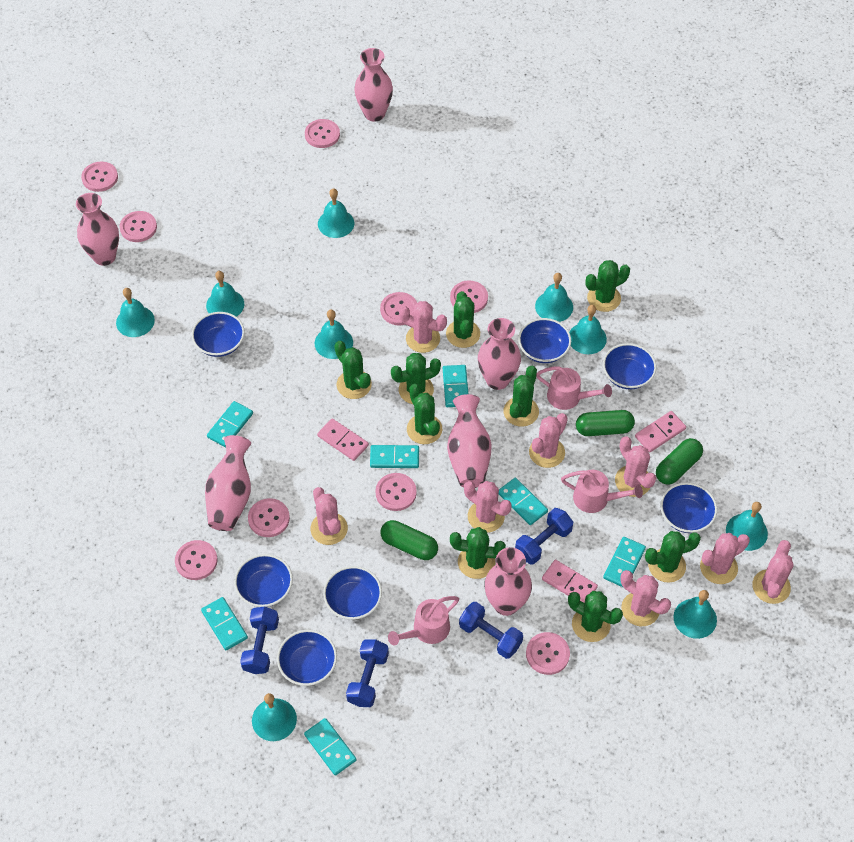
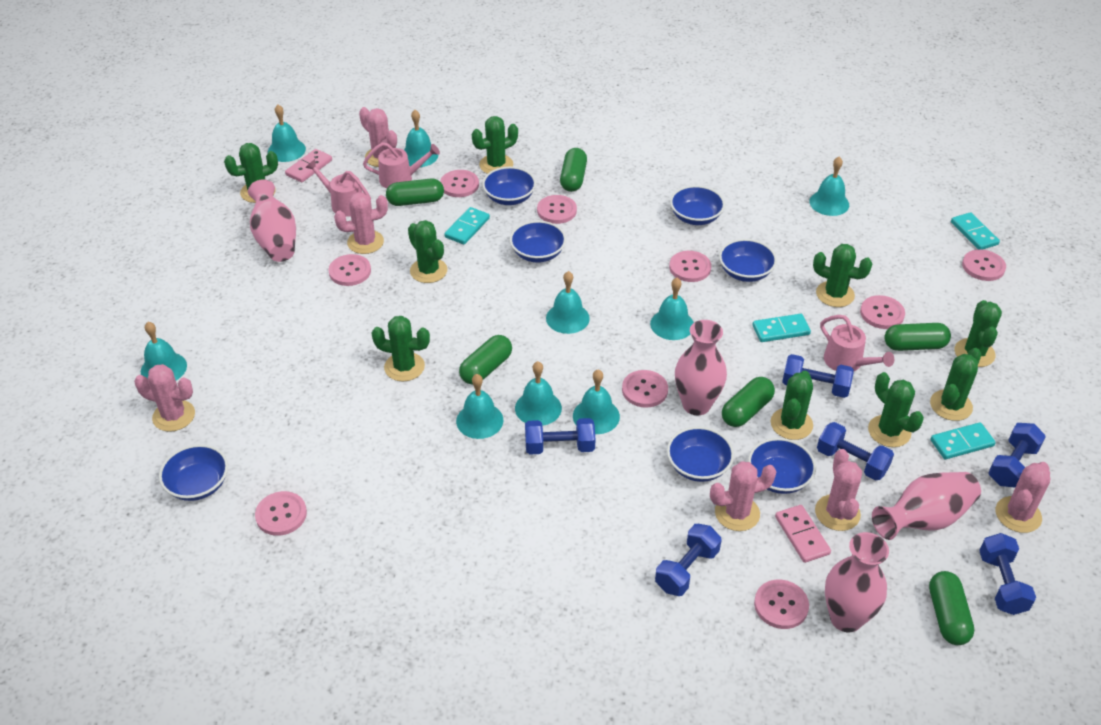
blue dumbbell: 4 -> 6
green capsule: 3 -> 6
pink cactus: 8 -> 6
pink domino: 3 -> 2
pink vase: 6 -> 4
turquoise domino: 7 -> 4

